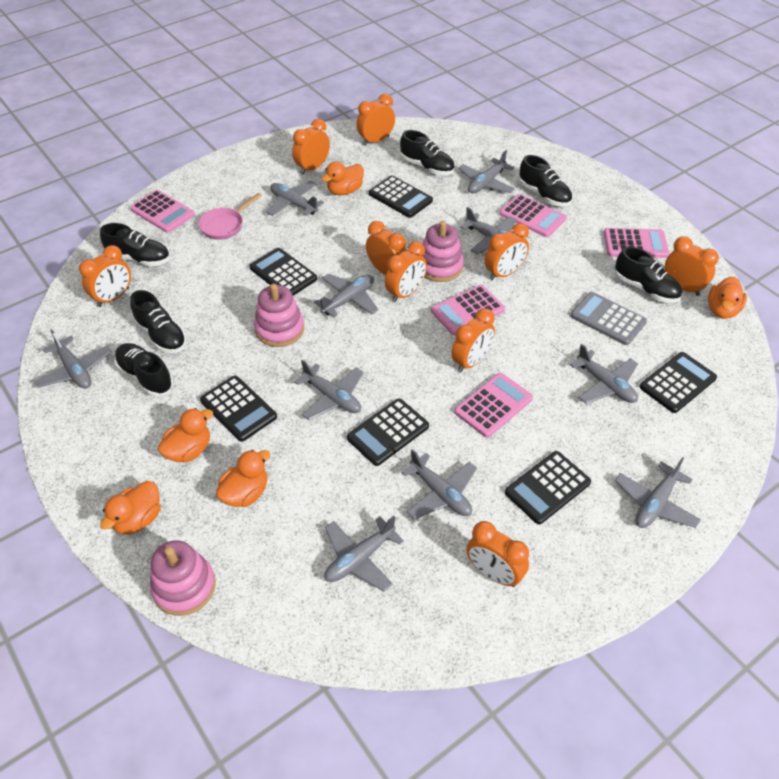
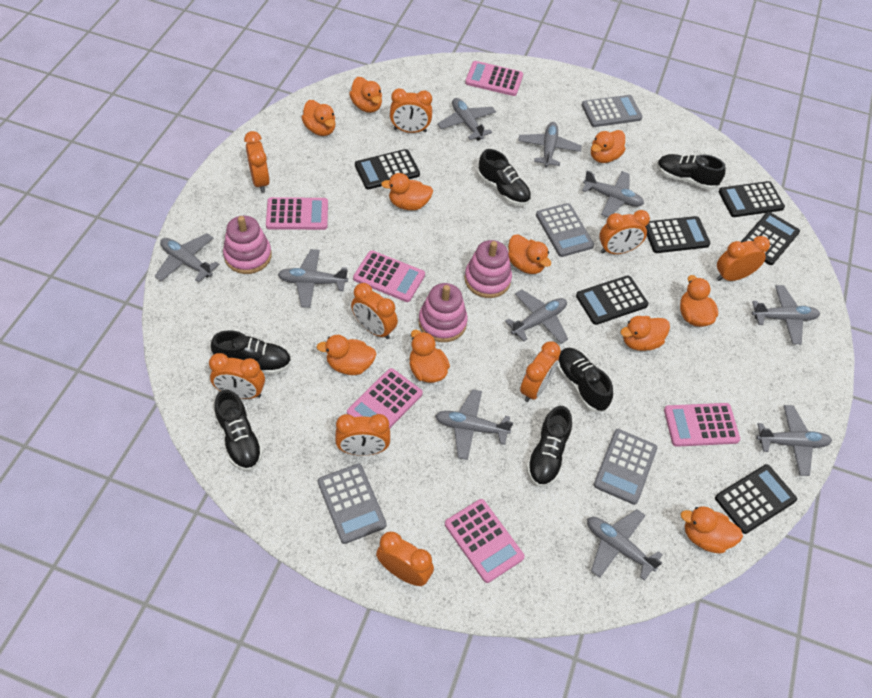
grey calculator: 1 -> 4
orange duck: 5 -> 10
pink calculator: 5 -> 6
pink pan: 1 -> 0

